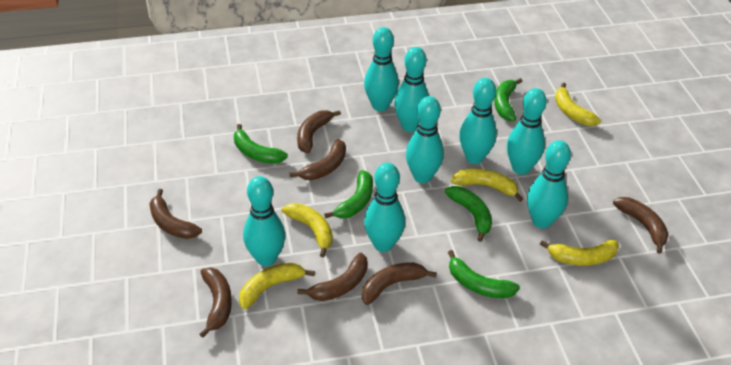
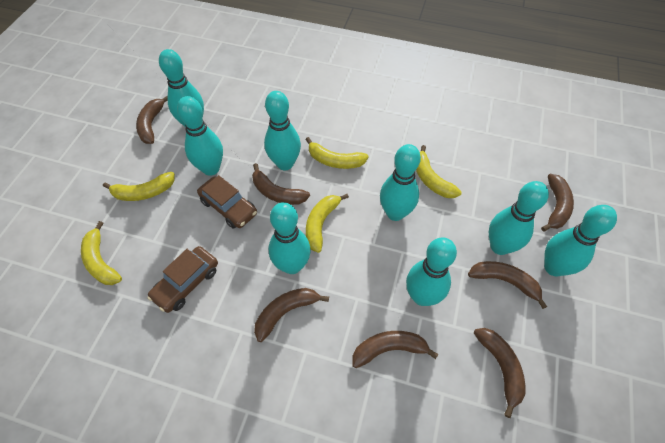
brown car: 0 -> 2
green banana: 5 -> 0

